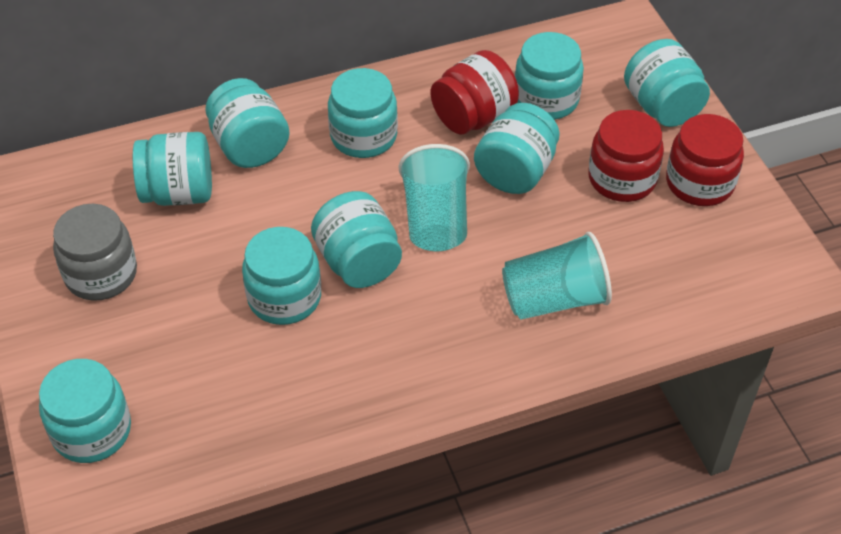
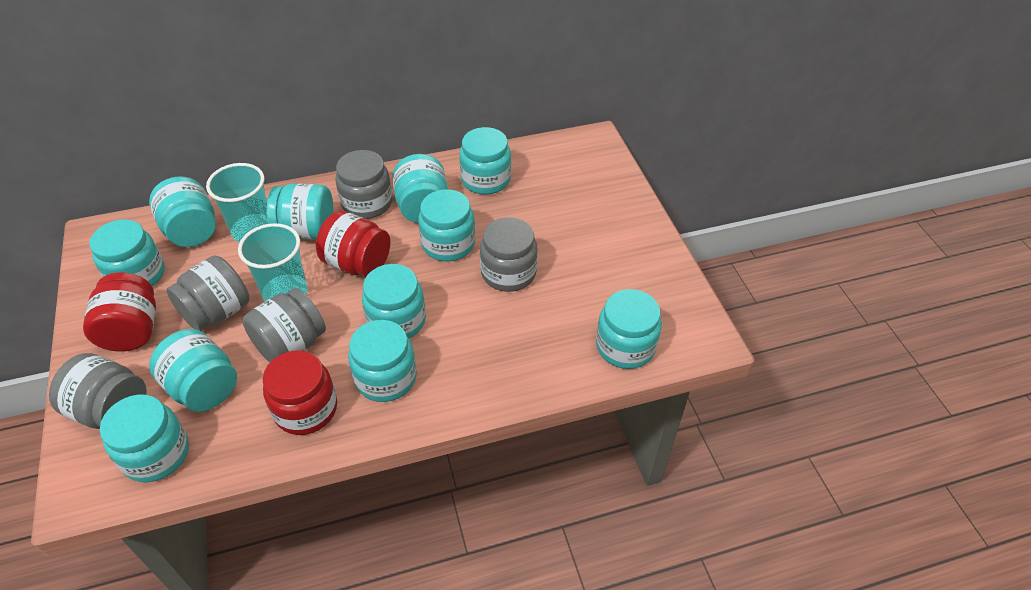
grey jar: 1 -> 5
turquoise jar: 9 -> 11

